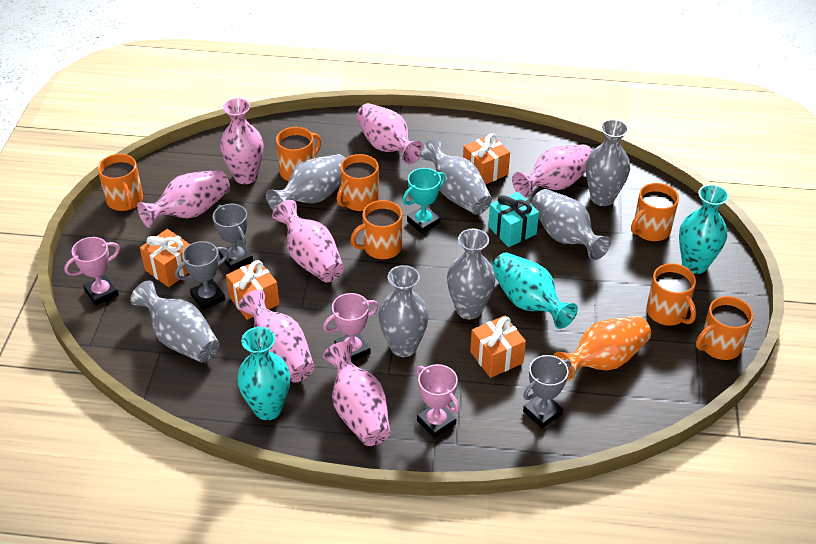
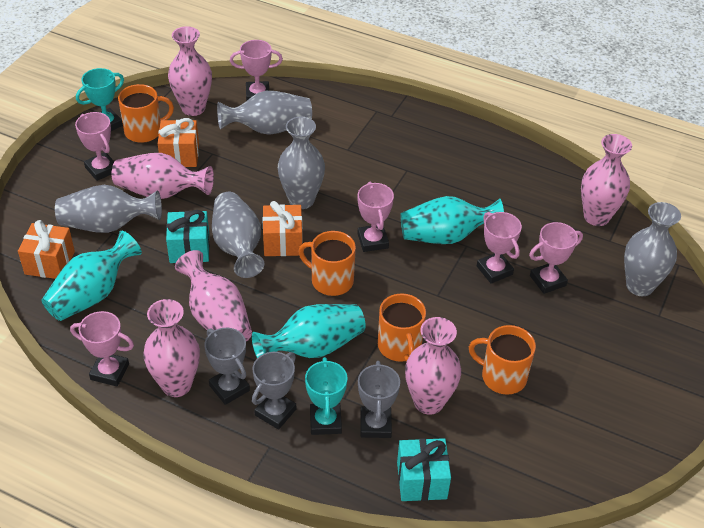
grey vase: 7 -> 5
orange gift: 4 -> 3
orange mug: 7 -> 4
orange vase: 1 -> 0
pink trophy: 3 -> 6
pink vase: 7 -> 6
turquoise gift: 1 -> 2
turquoise trophy: 1 -> 2

